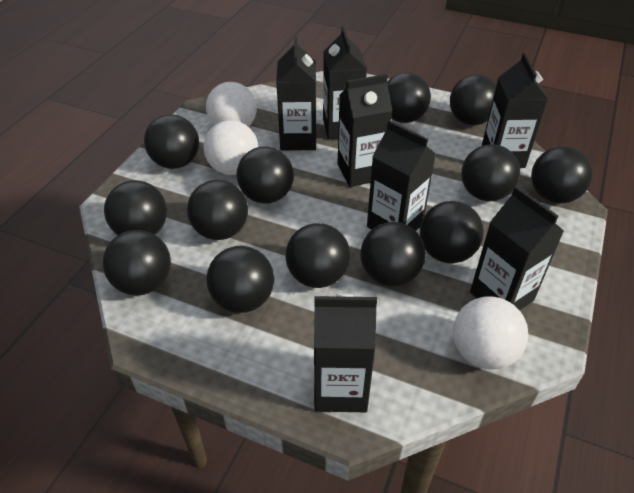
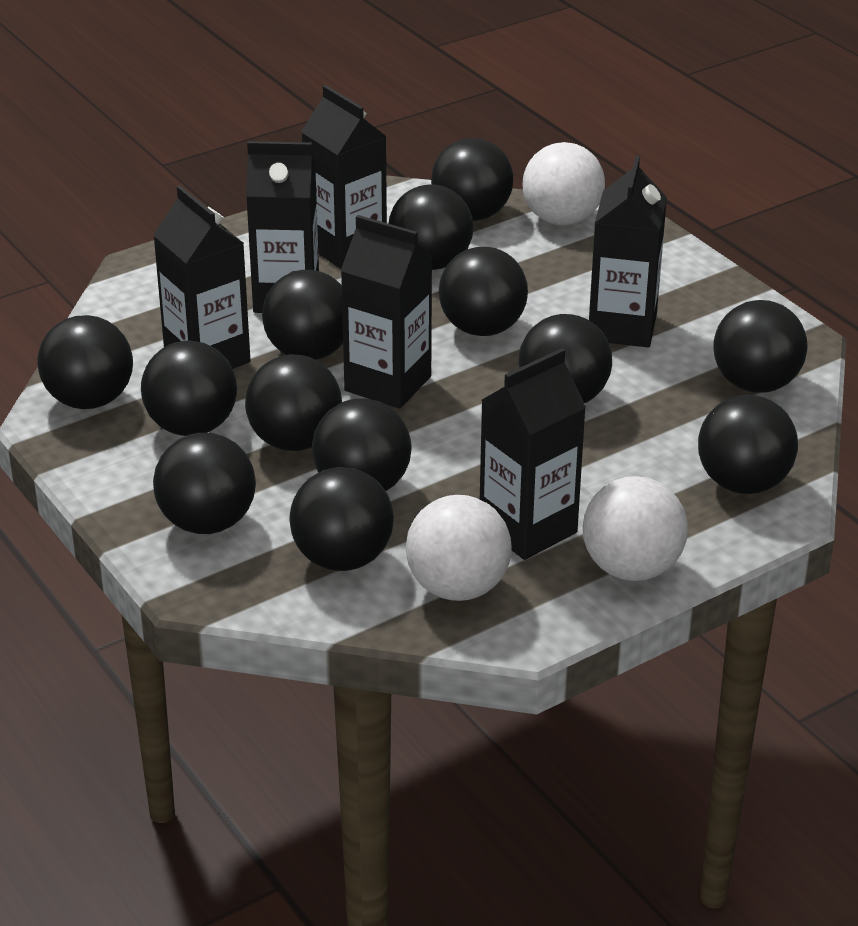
black carton: 7 -> 6

